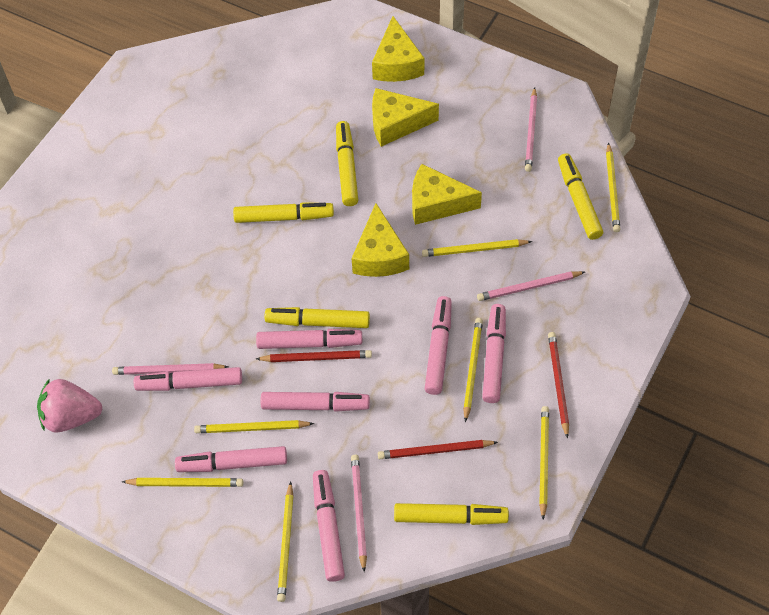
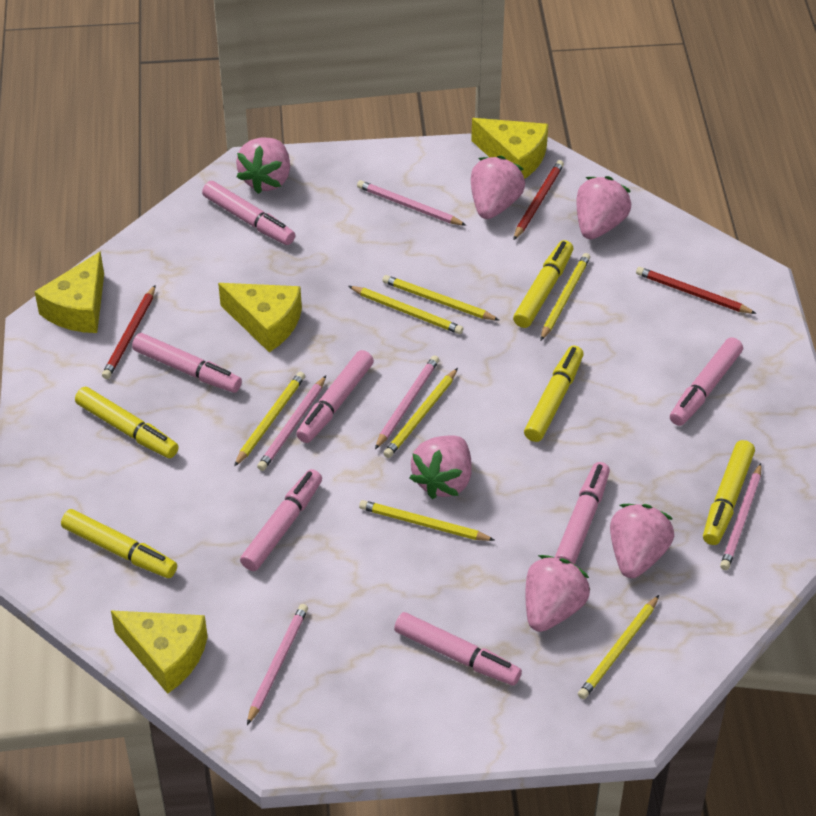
pink pencil: 4 -> 5
pink strawberry: 1 -> 6

